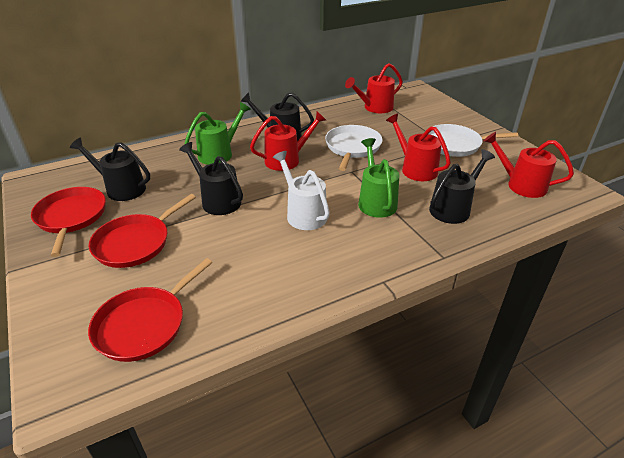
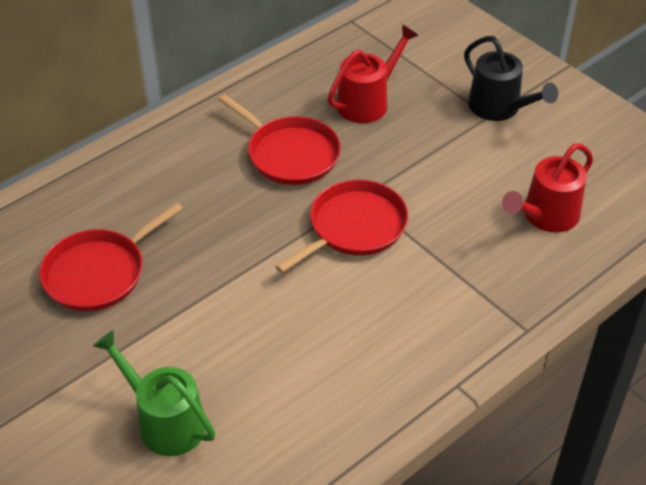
black watering can: 4 -> 1
green watering can: 2 -> 1
red watering can: 4 -> 2
white pan: 2 -> 0
white watering can: 1 -> 0

